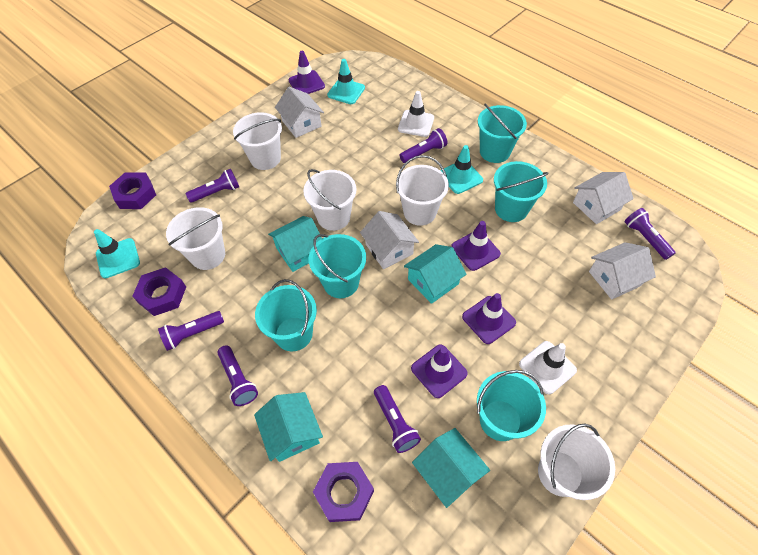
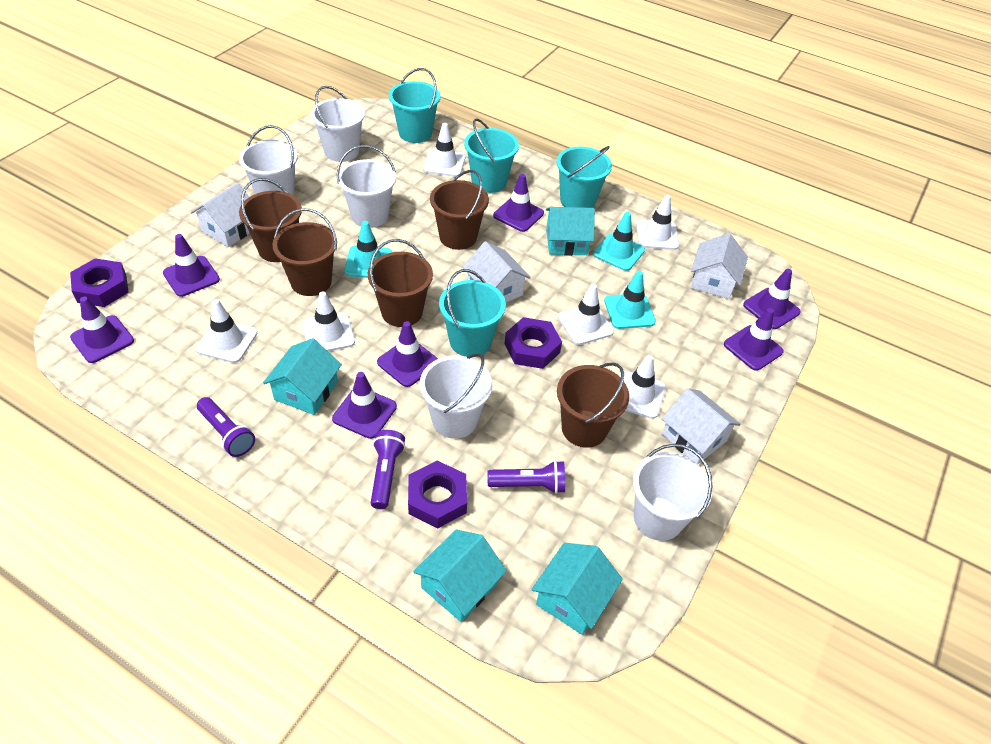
brown bucket: 0 -> 5
purple flashlight: 6 -> 3
purple traffic cone: 4 -> 7
turquoise bucket: 5 -> 4
white traffic cone: 2 -> 6

